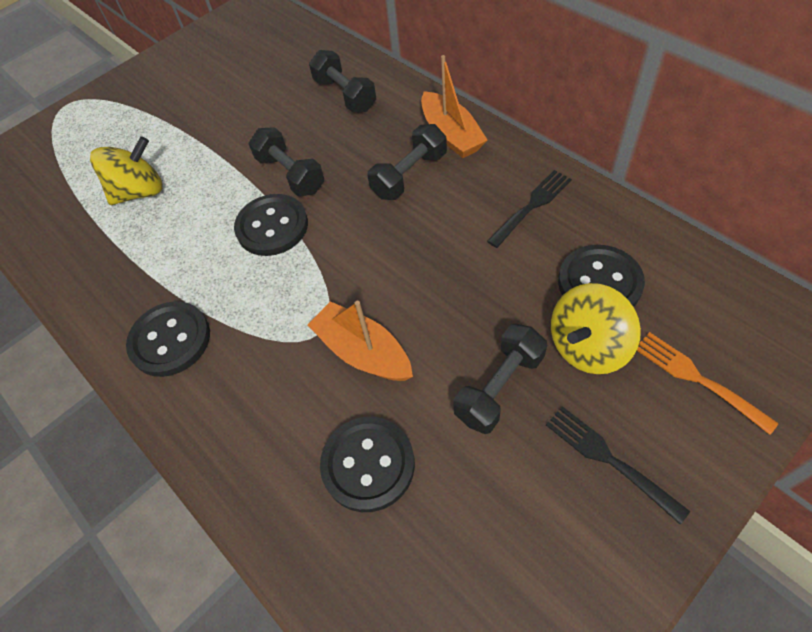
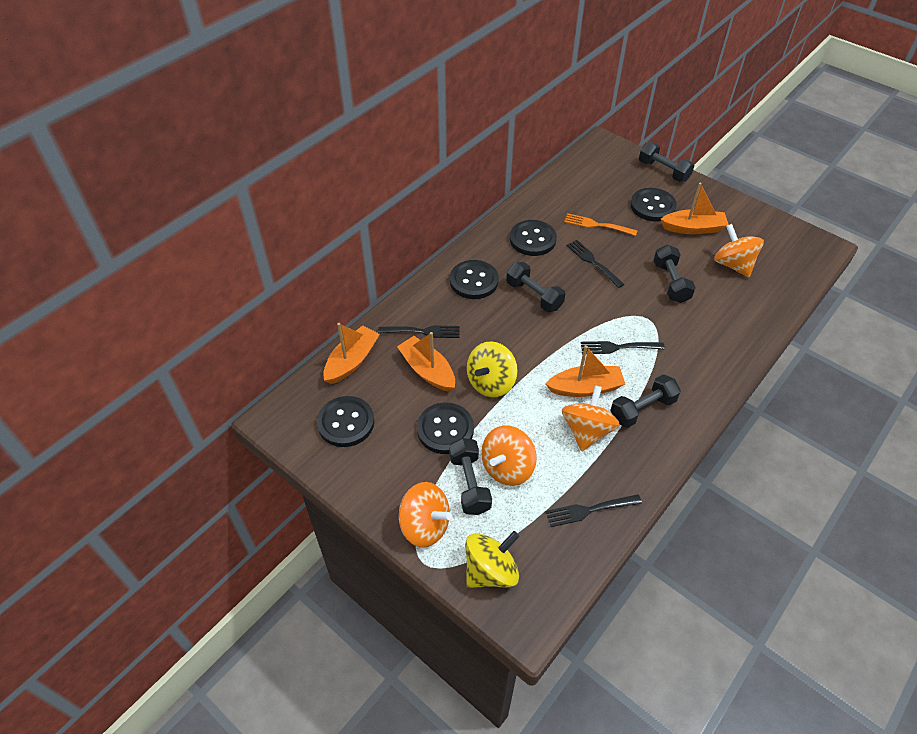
black button: 4 -> 5
black dumbbell: 4 -> 5
black fork: 2 -> 4
orange boat: 2 -> 4
orange spinning top: 0 -> 4

